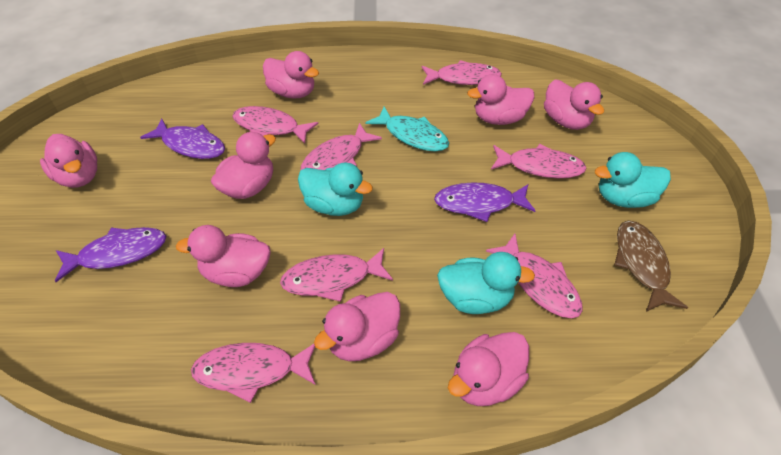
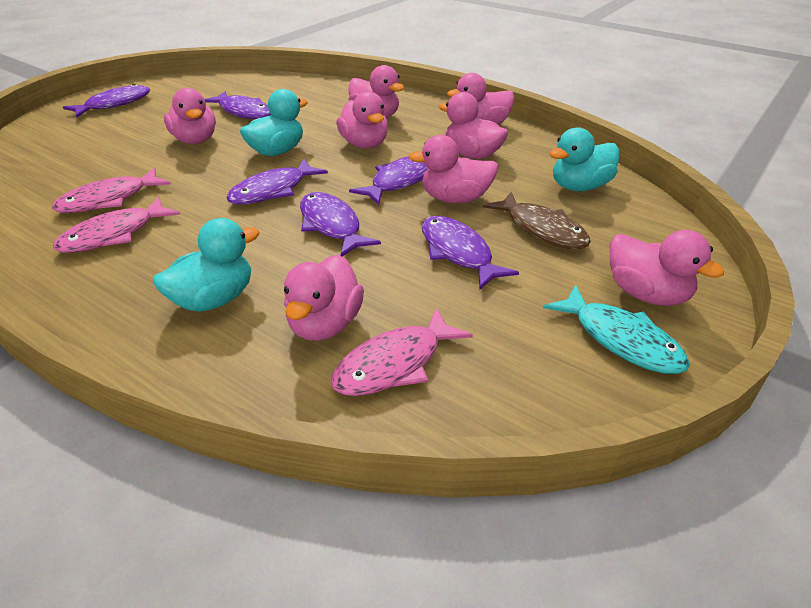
pink fish: 7 -> 3
purple fish: 3 -> 6

